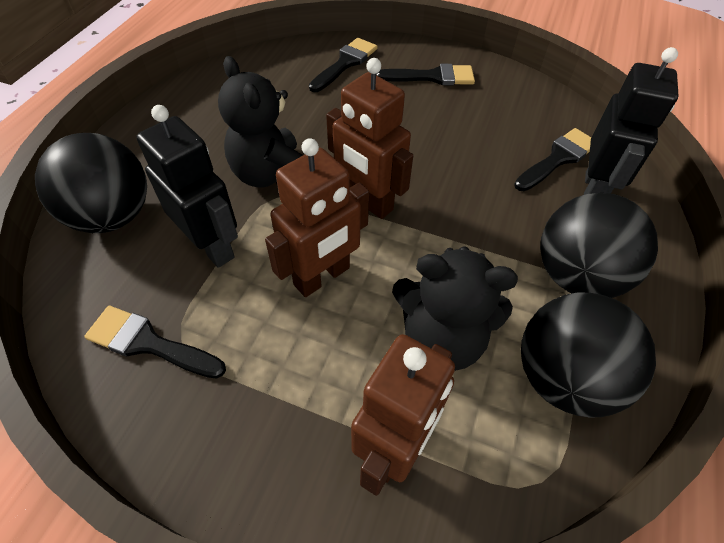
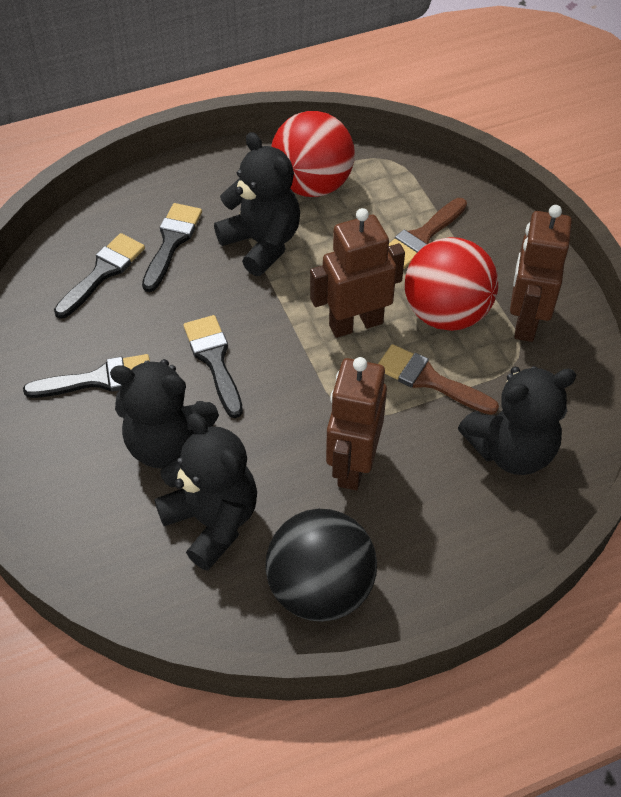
black ball: 3 -> 1
black robot: 2 -> 0
black teddy bear: 2 -> 4
brown brush: 0 -> 2
red ball: 0 -> 2

